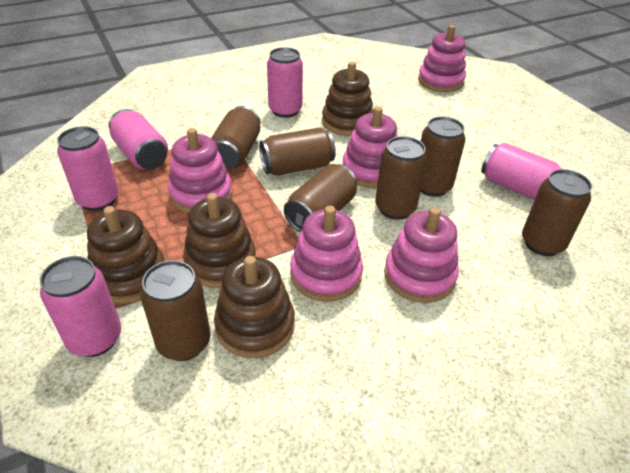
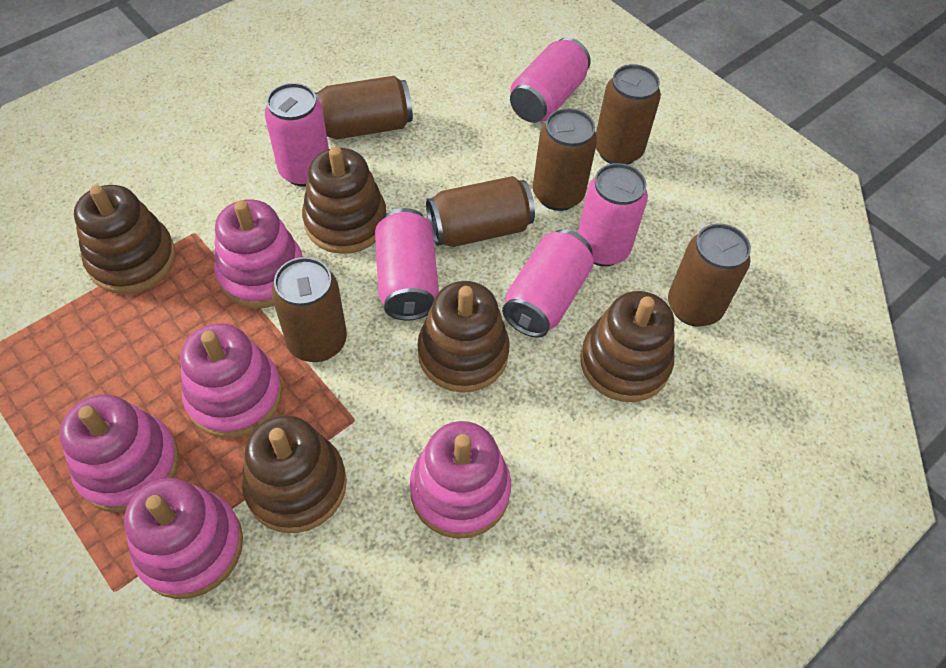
brown can: 7 -> 6
brown stacking toy: 4 -> 5

